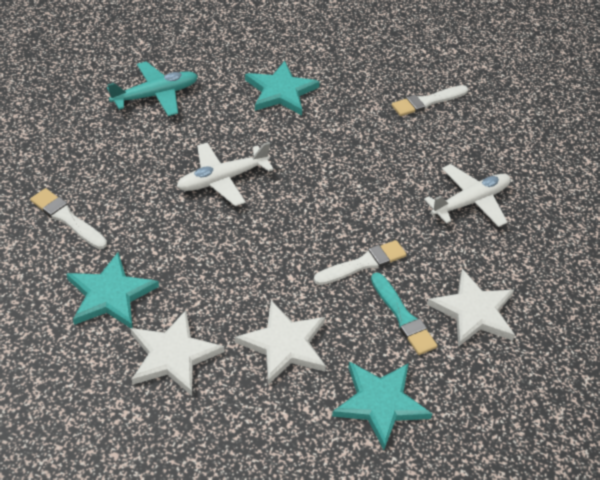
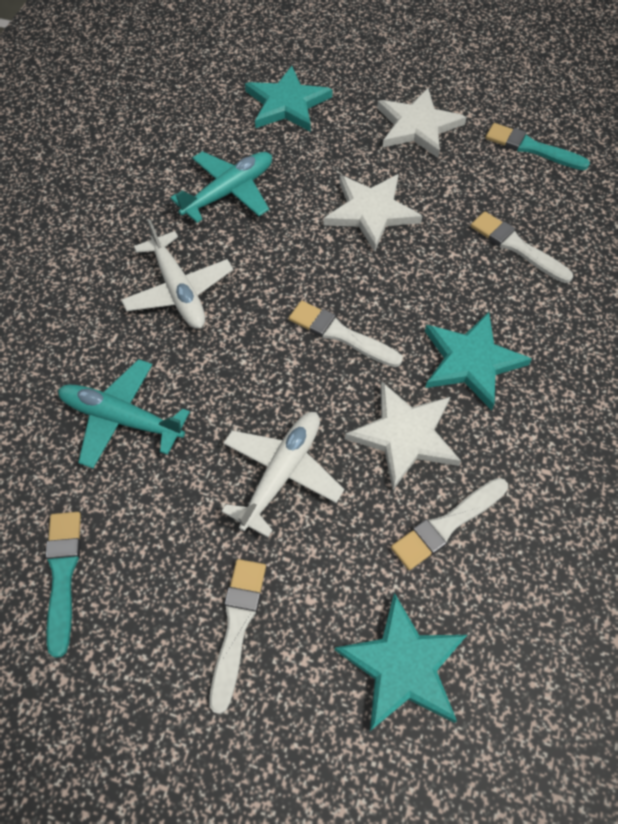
turquoise brush: 1 -> 2
turquoise plane: 1 -> 2
white brush: 3 -> 4

